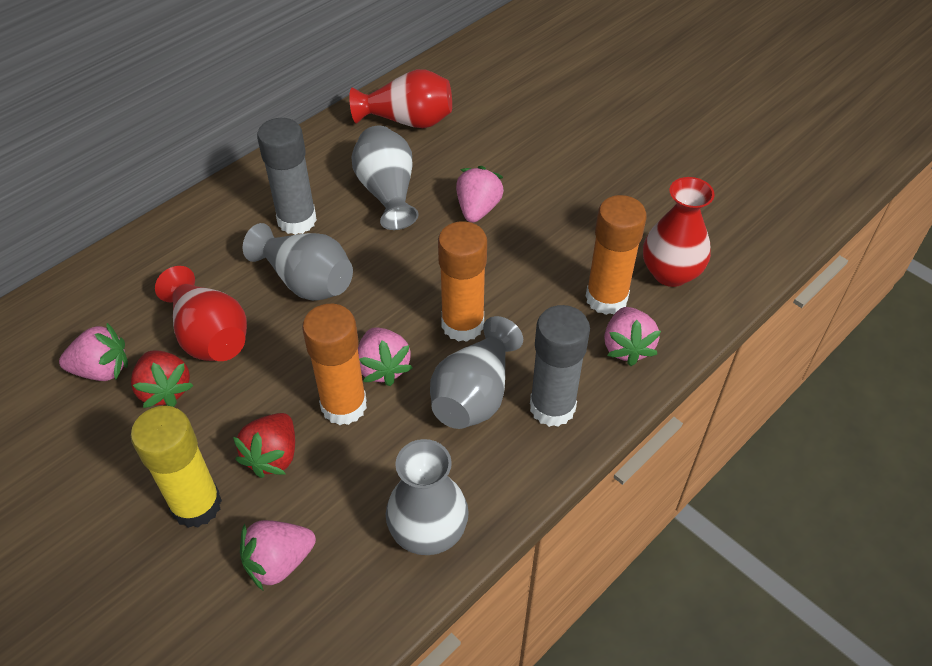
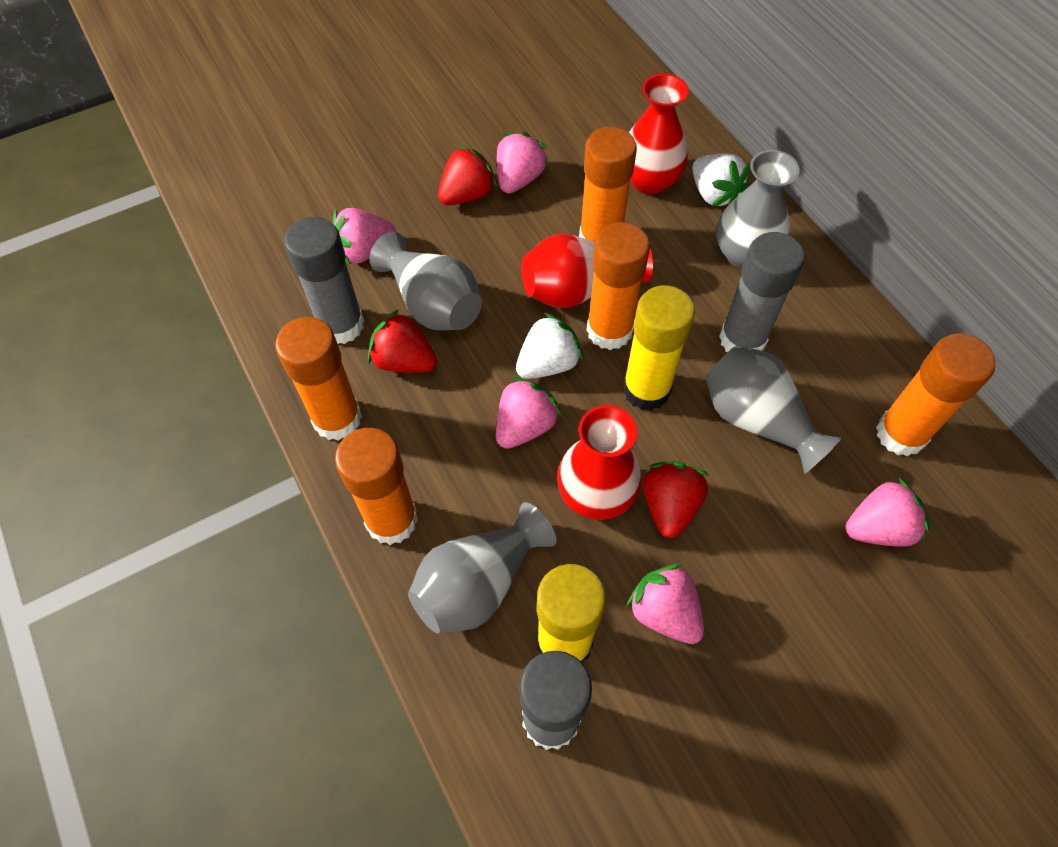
grey glue stick: 2 -> 3
orange glue stick: 3 -> 5
red strawberry: 2 -> 3
white strawberry: 0 -> 2
yellow glue stick: 1 -> 2

